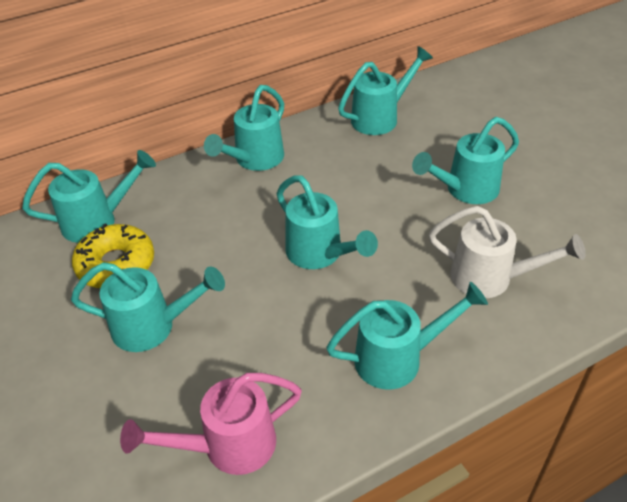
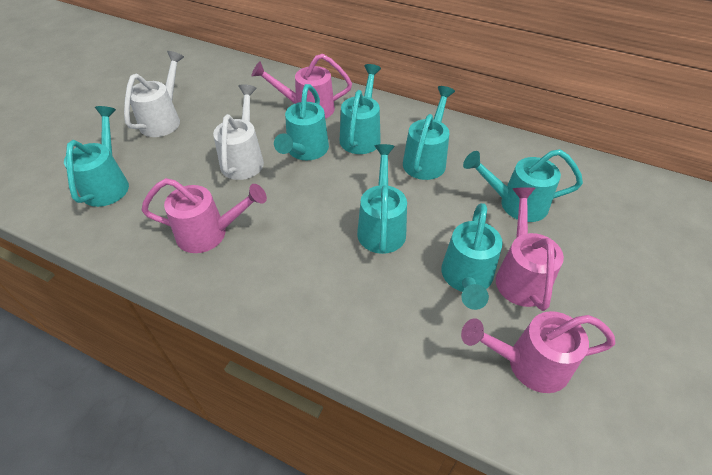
pink watering can: 1 -> 4
white watering can: 1 -> 2
yellow donut: 1 -> 0

